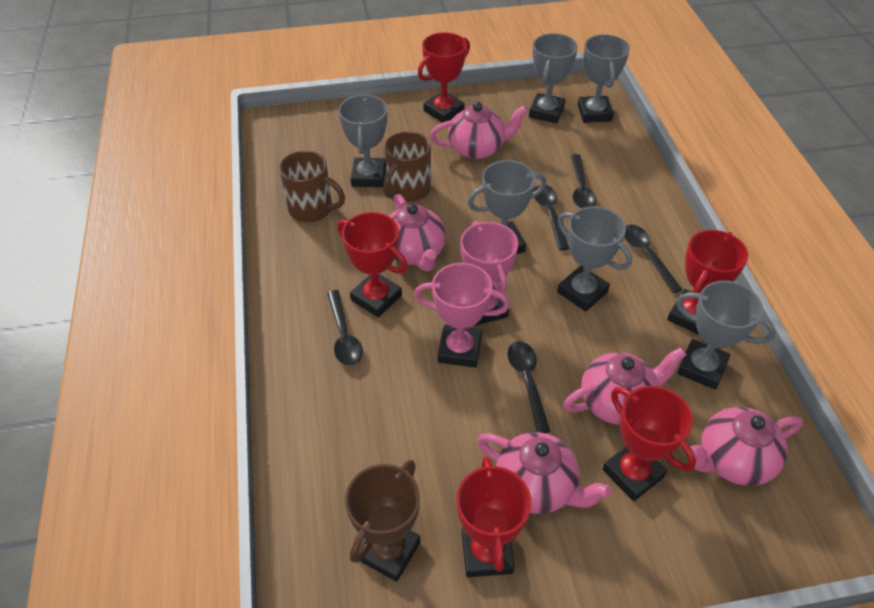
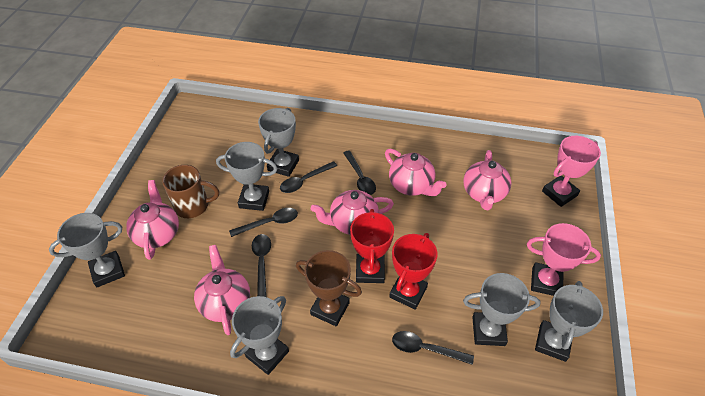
brown mug: 2 -> 1
red trophy: 5 -> 2

